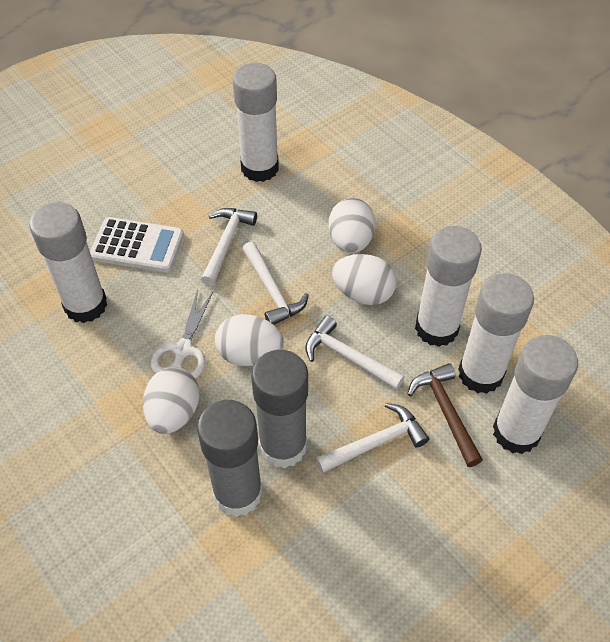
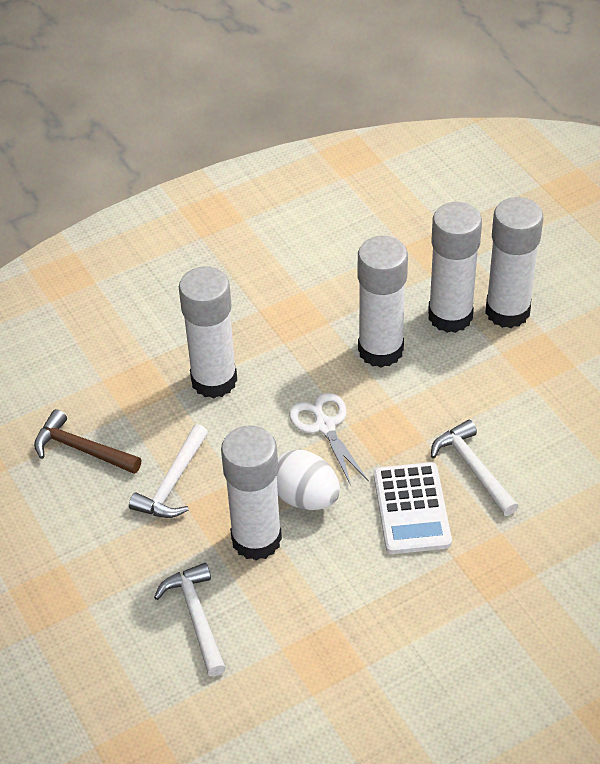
grey glue stick: 2 -> 0
white egg: 4 -> 1
white hammer: 4 -> 3

